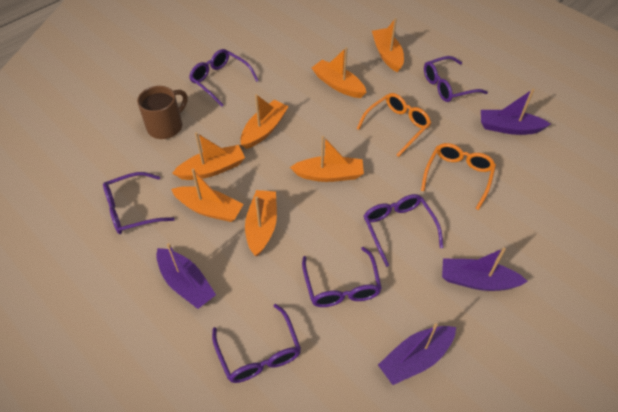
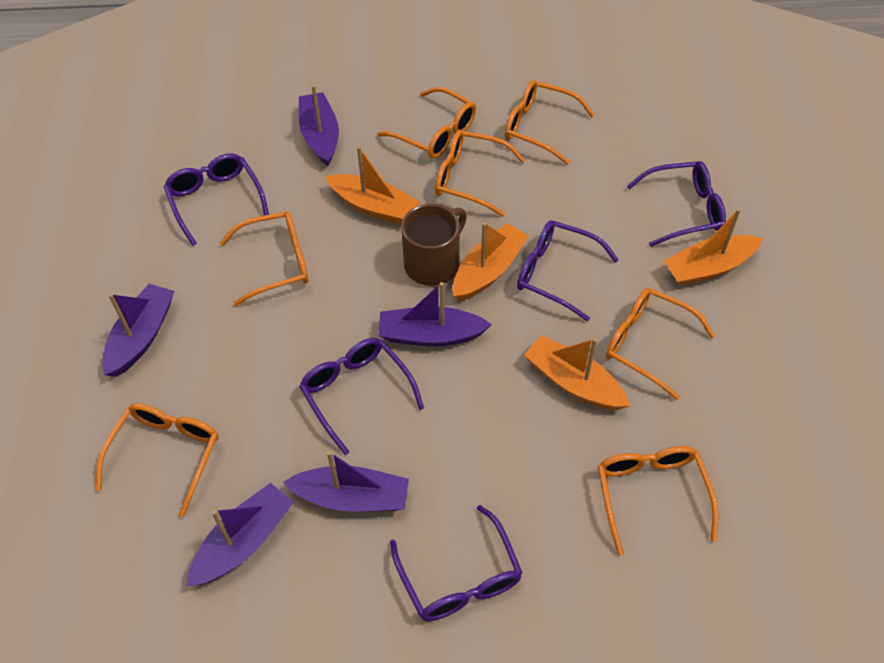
orange boat: 7 -> 4
orange glasses: 2 -> 7
purple boat: 4 -> 5
purple glasses: 6 -> 5

